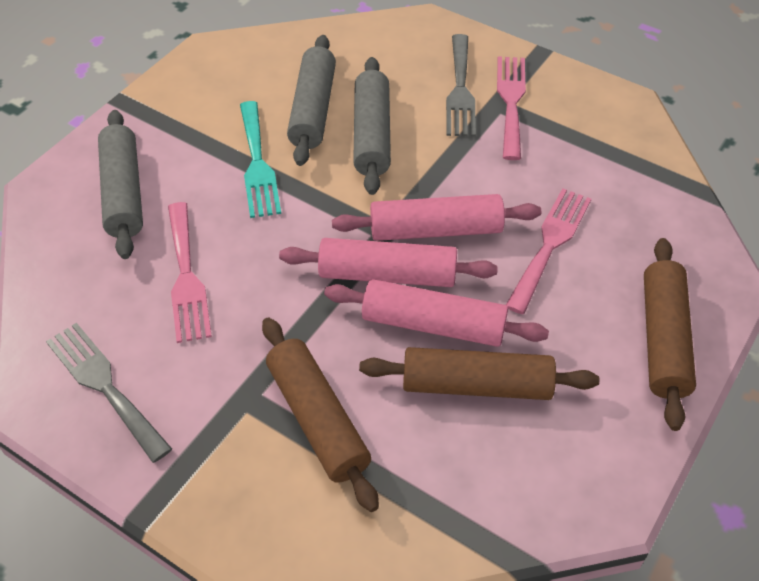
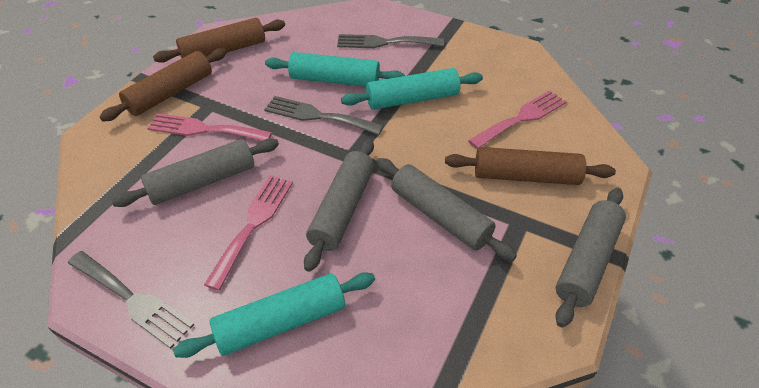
grey fork: 2 -> 3
grey rolling pin: 3 -> 4
pink rolling pin: 3 -> 0
turquoise fork: 1 -> 0
turquoise rolling pin: 0 -> 3

